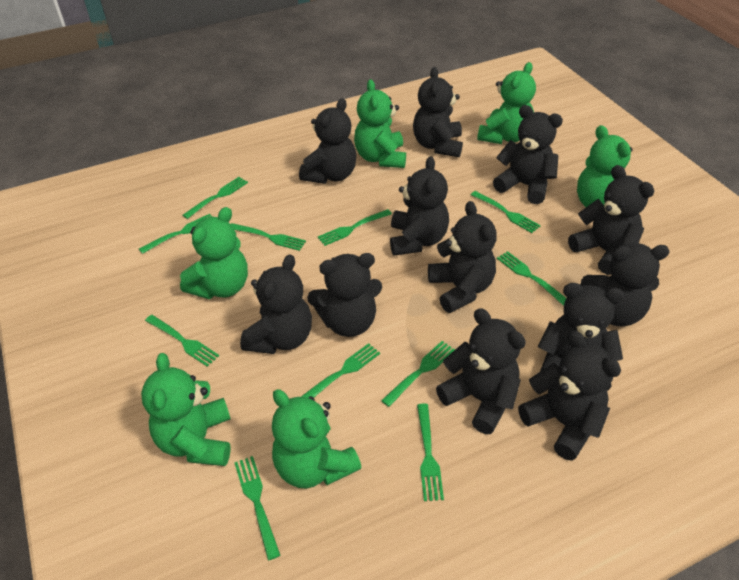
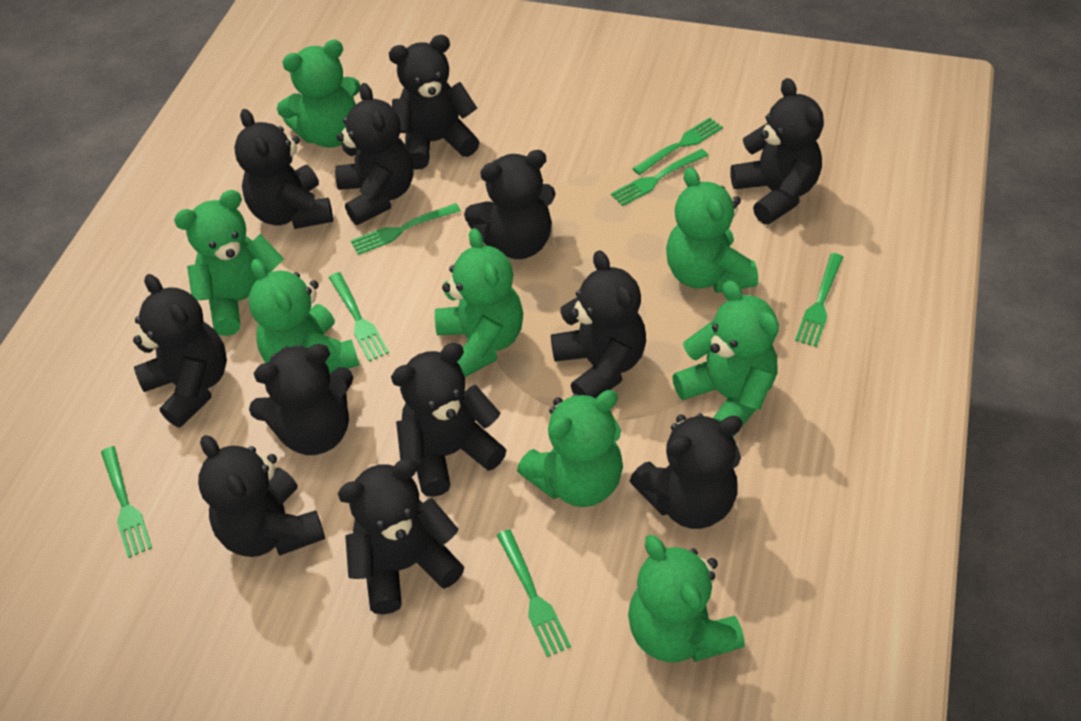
green fork: 11 -> 7
green teddy bear: 6 -> 8

